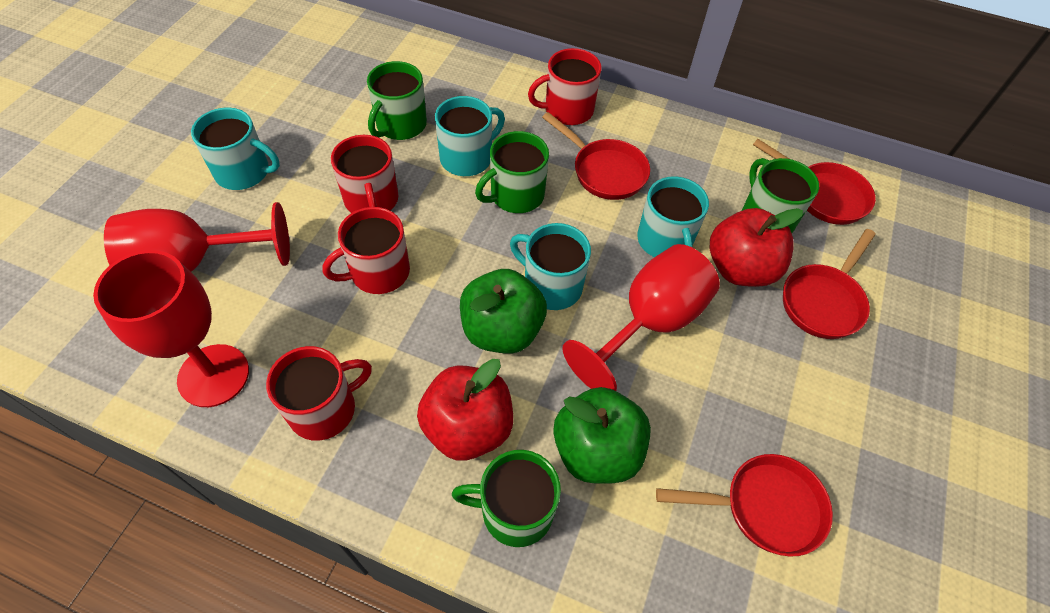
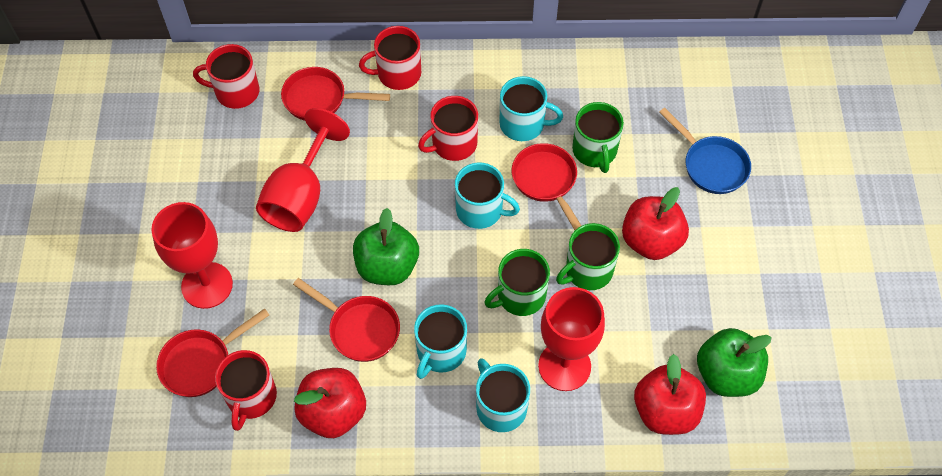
blue pan: 0 -> 1
green mug: 4 -> 3
red apple: 2 -> 3

